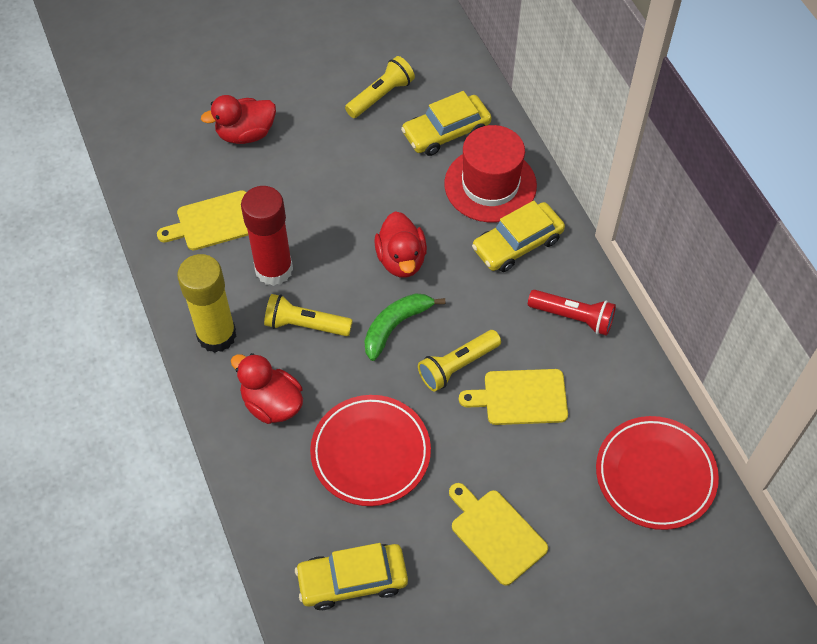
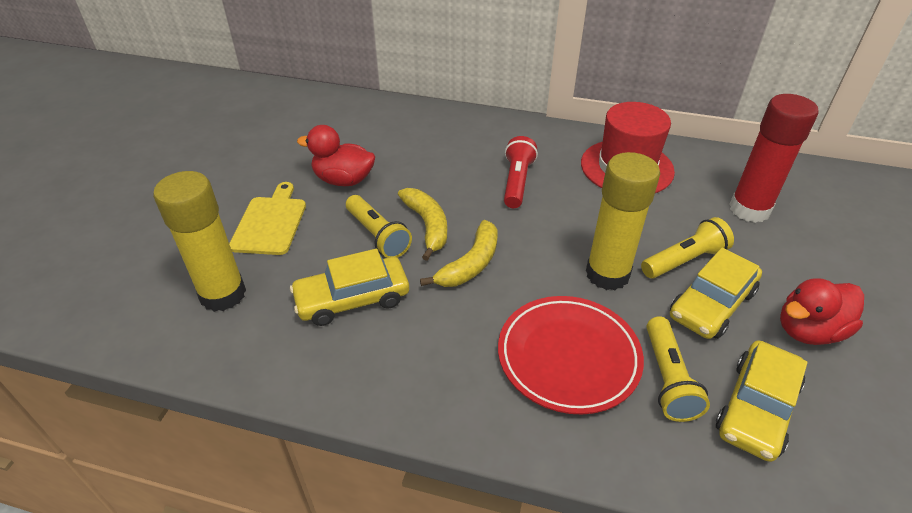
green banana: 1 -> 0
red duck: 3 -> 2
red plate: 2 -> 1
yellow banana: 0 -> 2
yellow cutting board: 3 -> 1
yellow glue stick: 1 -> 2

